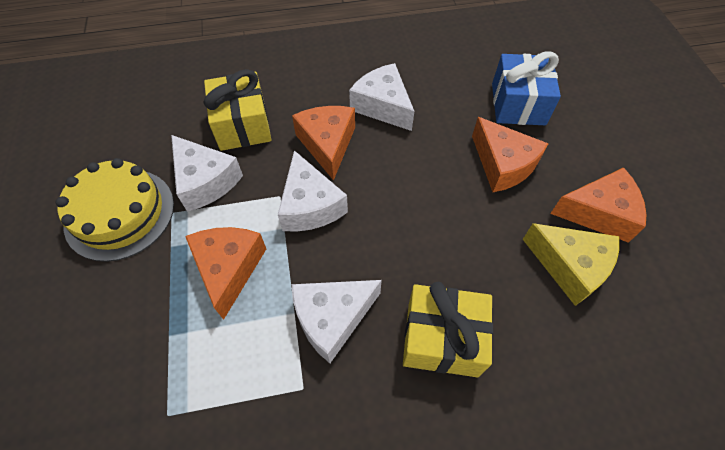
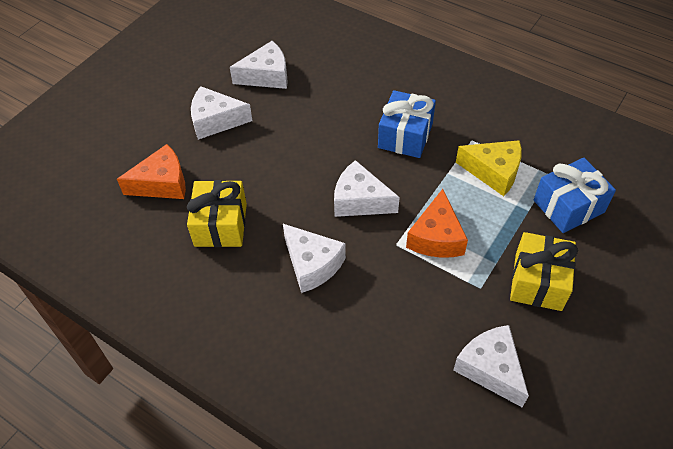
blue gift: 1 -> 2
orange cheese: 4 -> 2
white cheese: 4 -> 5
yellow cake: 1 -> 0

